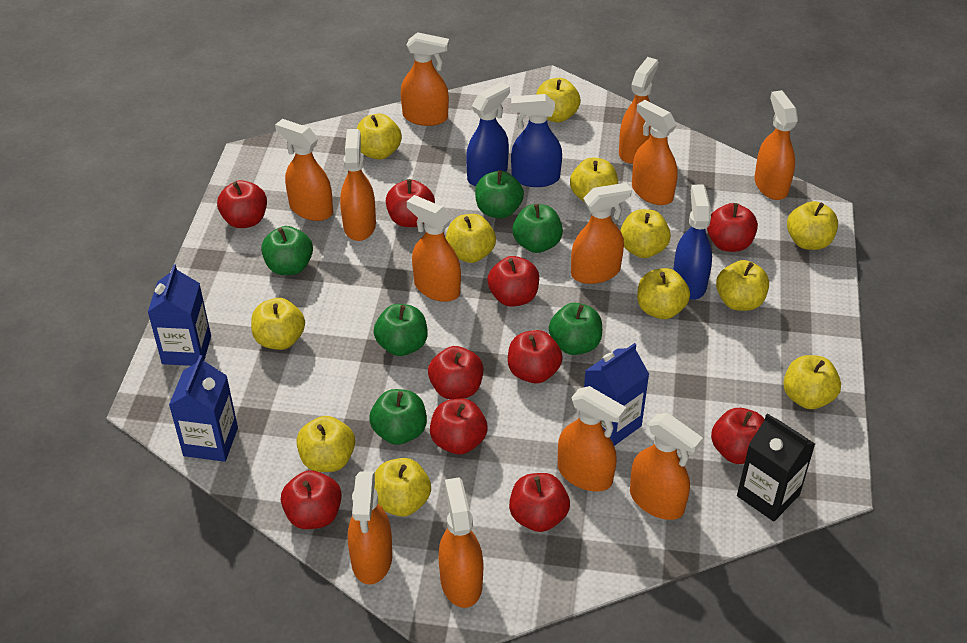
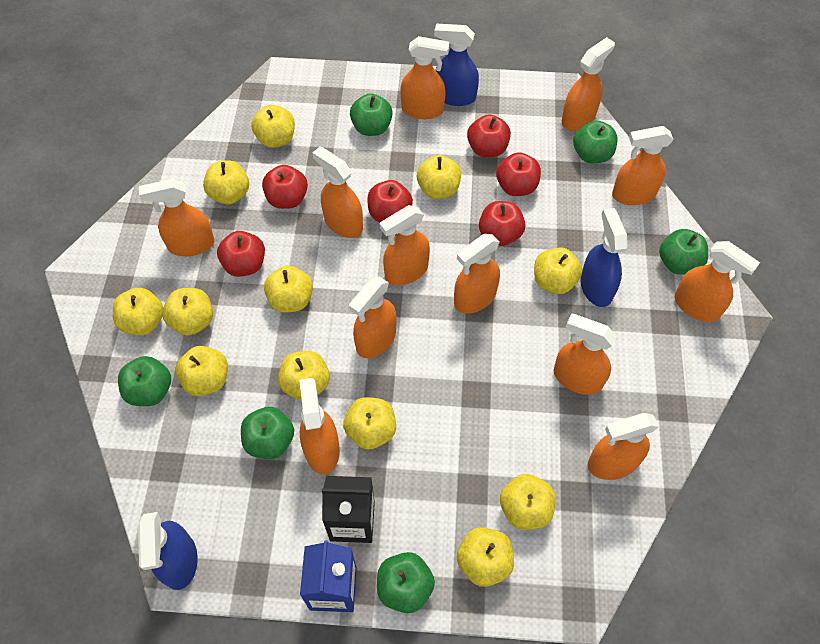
blue carton: 3 -> 1
red apple: 10 -> 6

